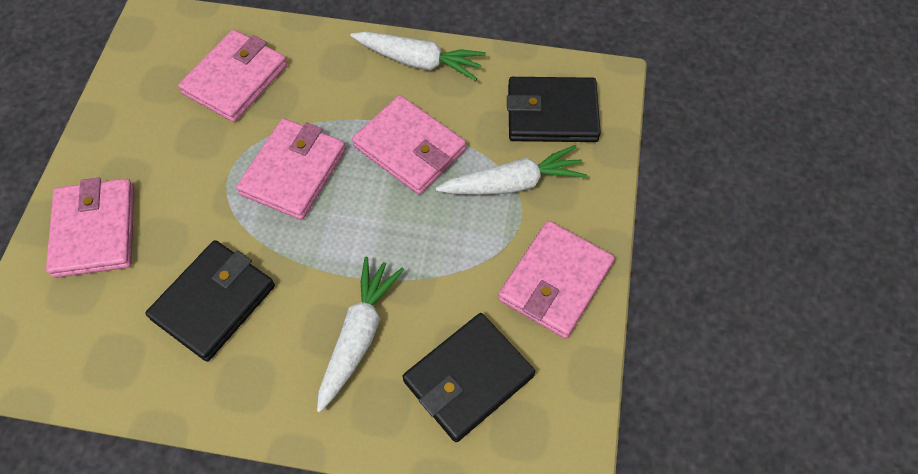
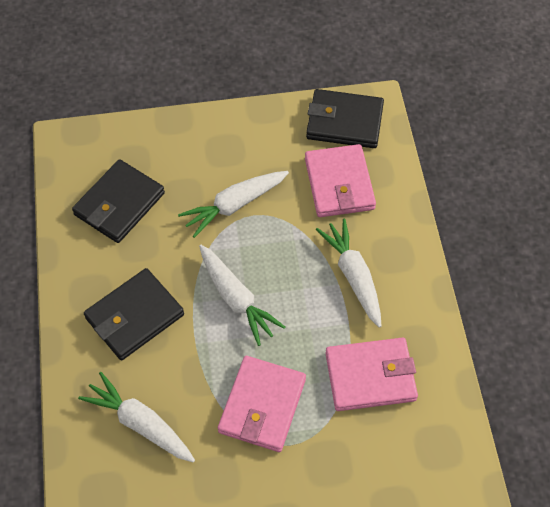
pink wallet: 5 -> 3
white carrot: 3 -> 4

